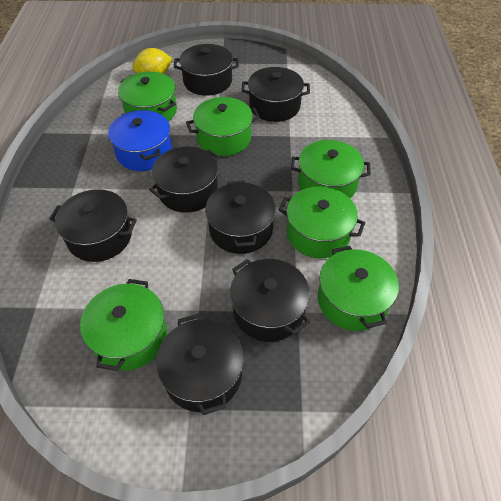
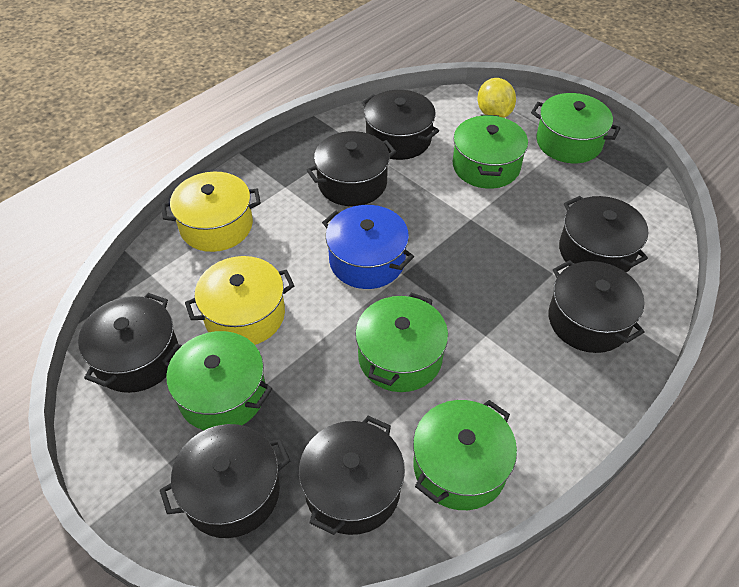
green pot: 6 -> 5
yellow pot: 0 -> 2

